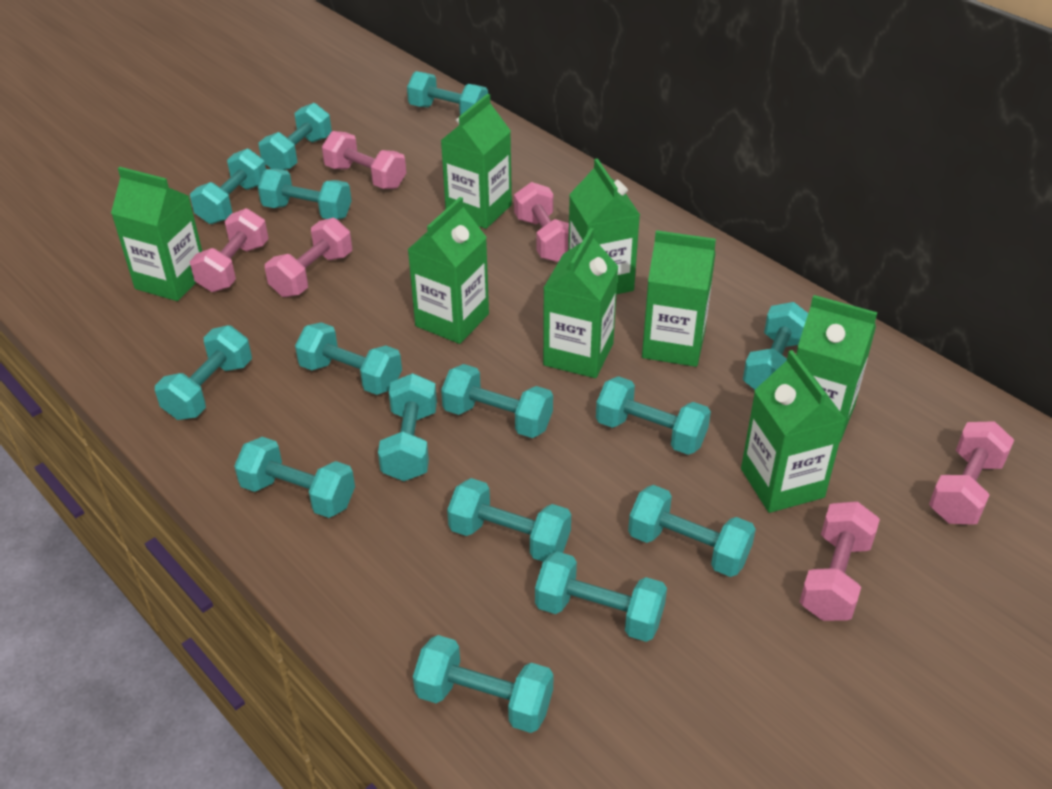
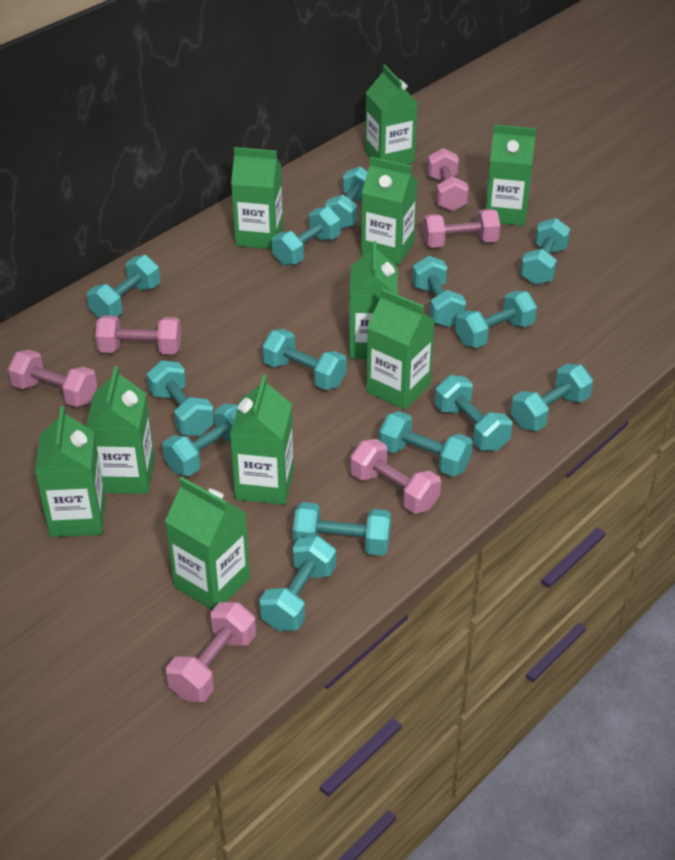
green carton: 8 -> 10
turquoise dumbbell: 15 -> 14

